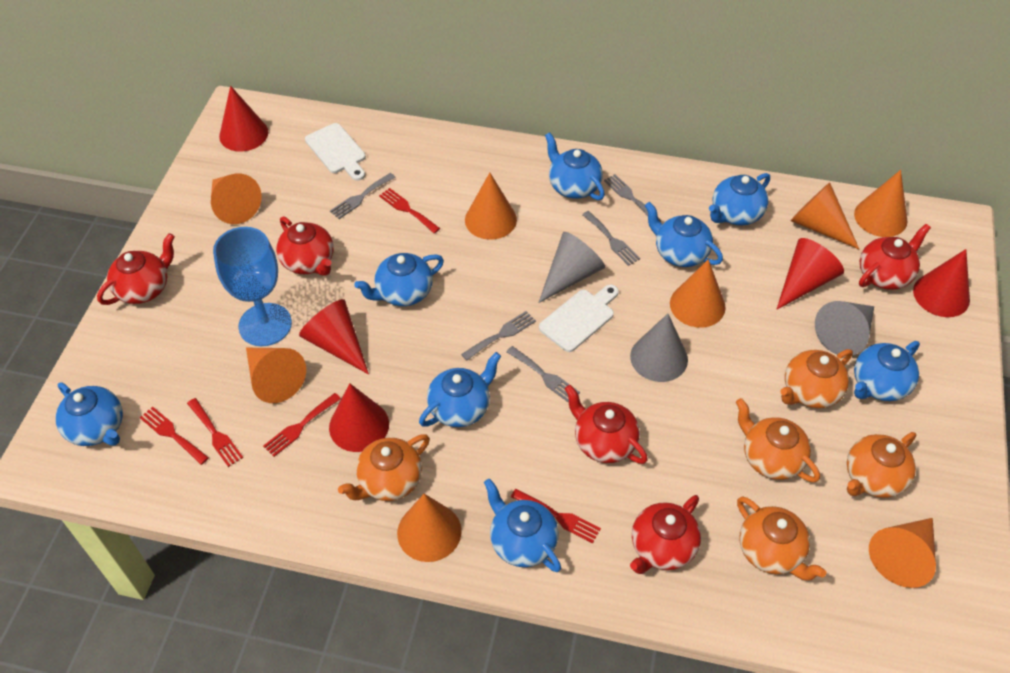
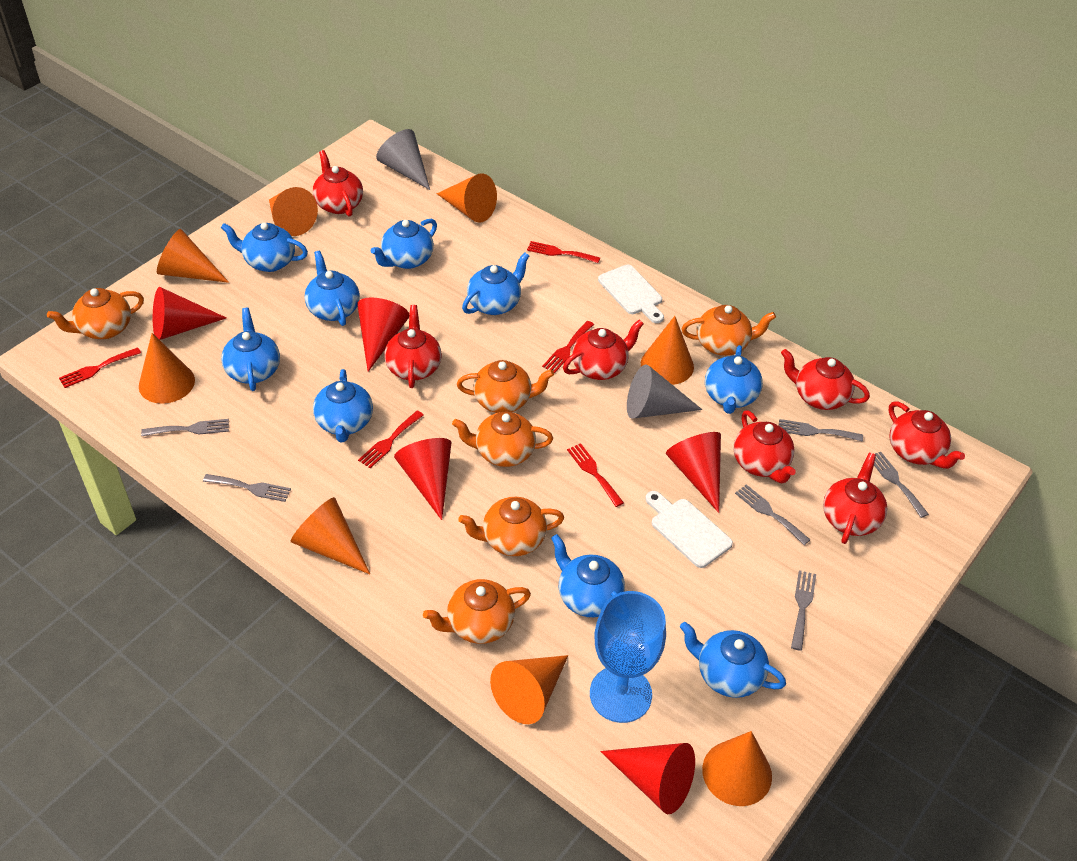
blue teapot: 8 -> 9
grey cone: 3 -> 2
grey fork: 5 -> 6
orange teapot: 5 -> 6
red teapot: 5 -> 7

